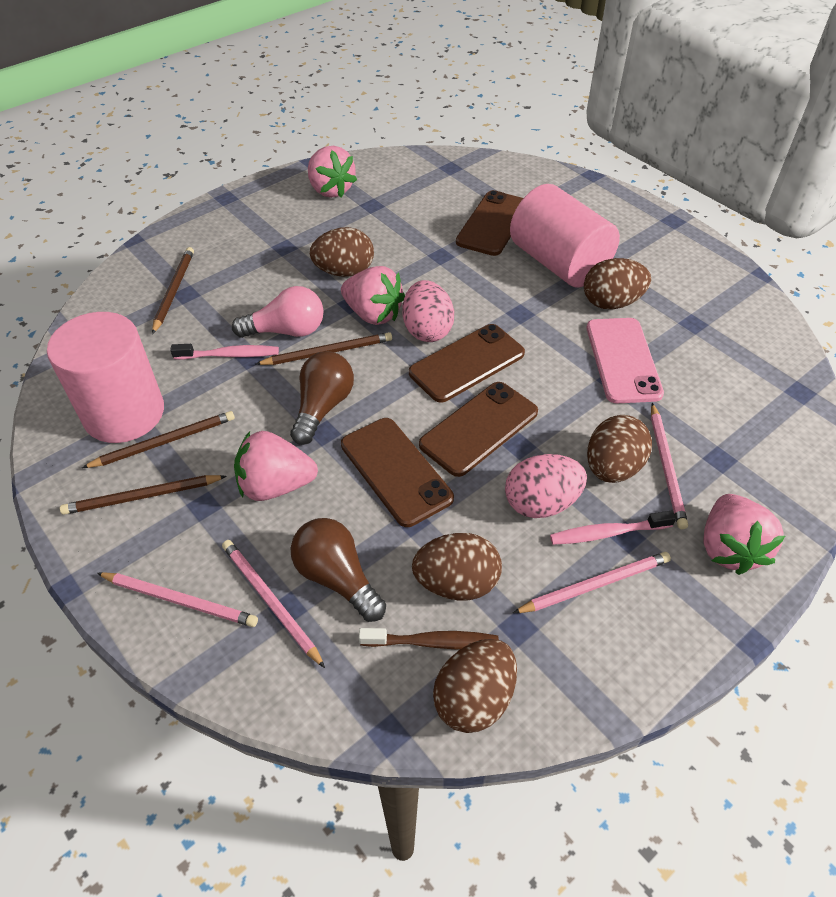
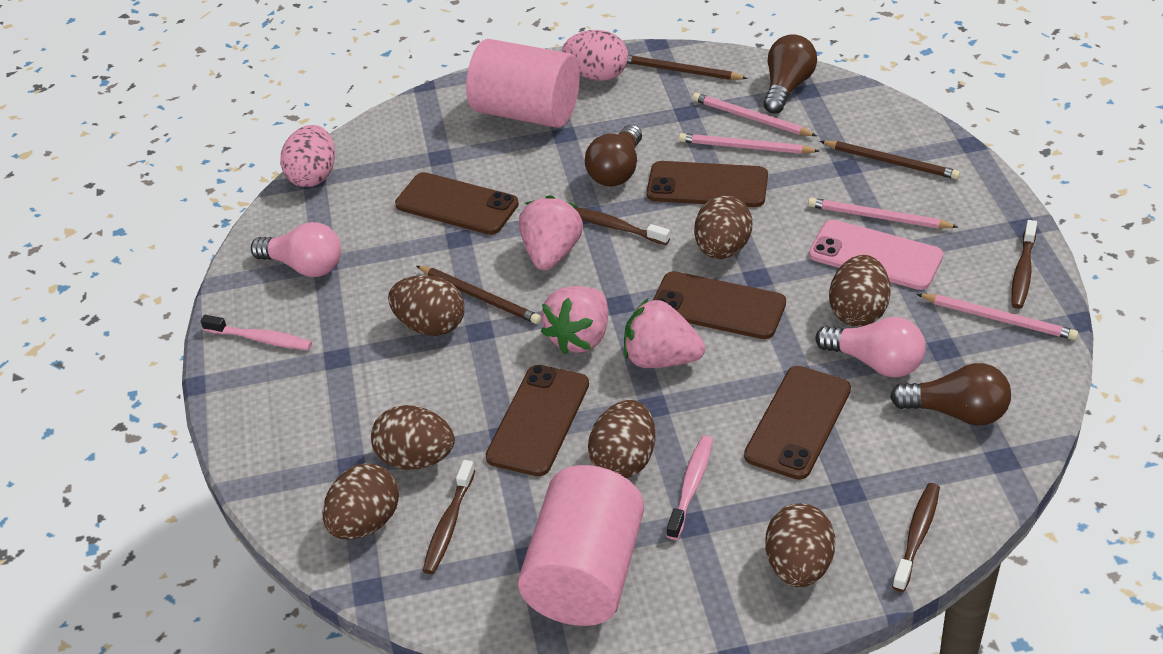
brown egg: 5 -> 7
brown light bulb: 2 -> 3
brown pencil: 4 -> 3
brown phone: 4 -> 5
brown toothbrush: 1 -> 4
pink light bulb: 1 -> 2
pink strawberry: 4 -> 3

